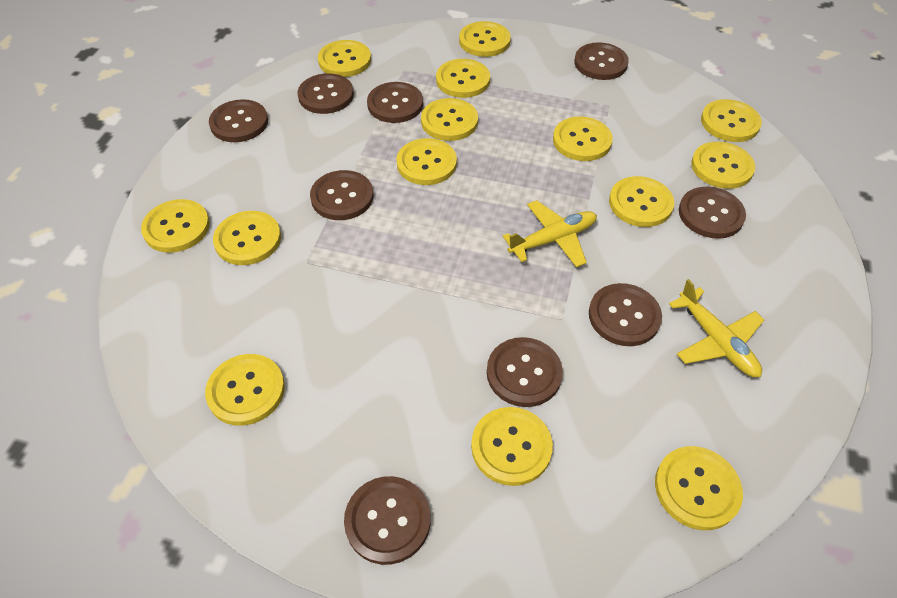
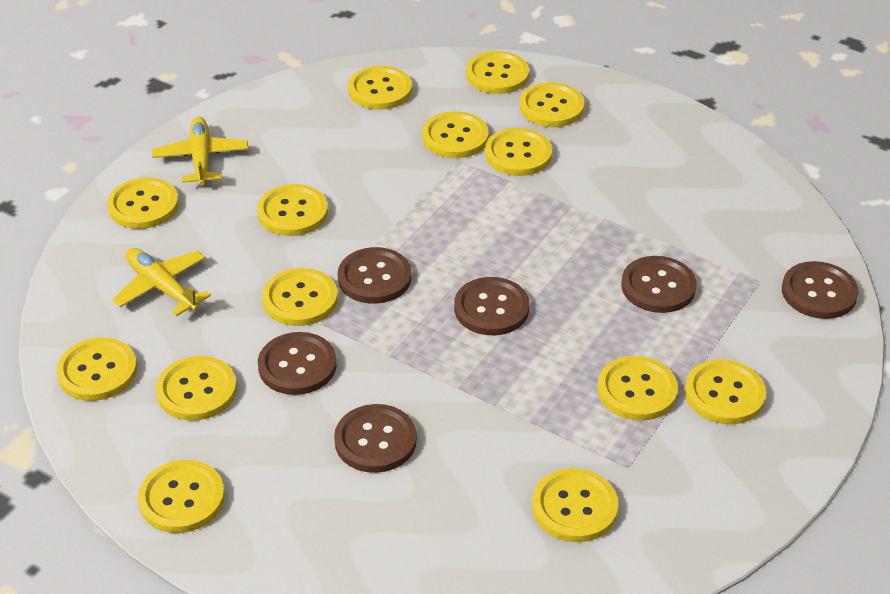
brown button: 9 -> 6

